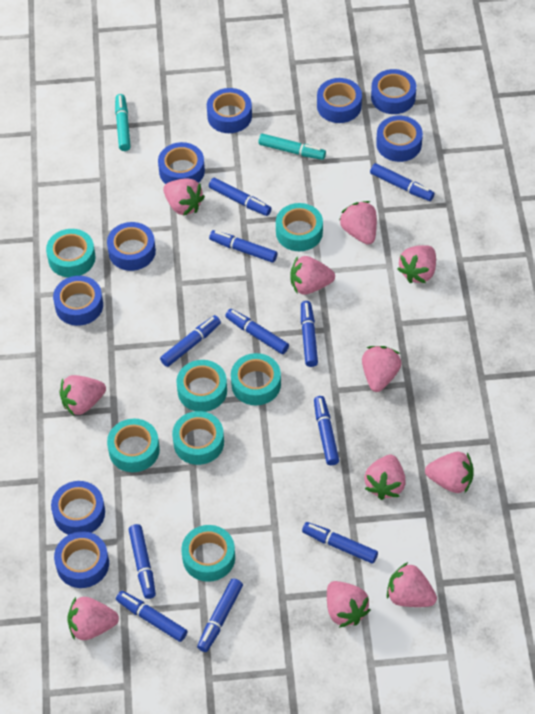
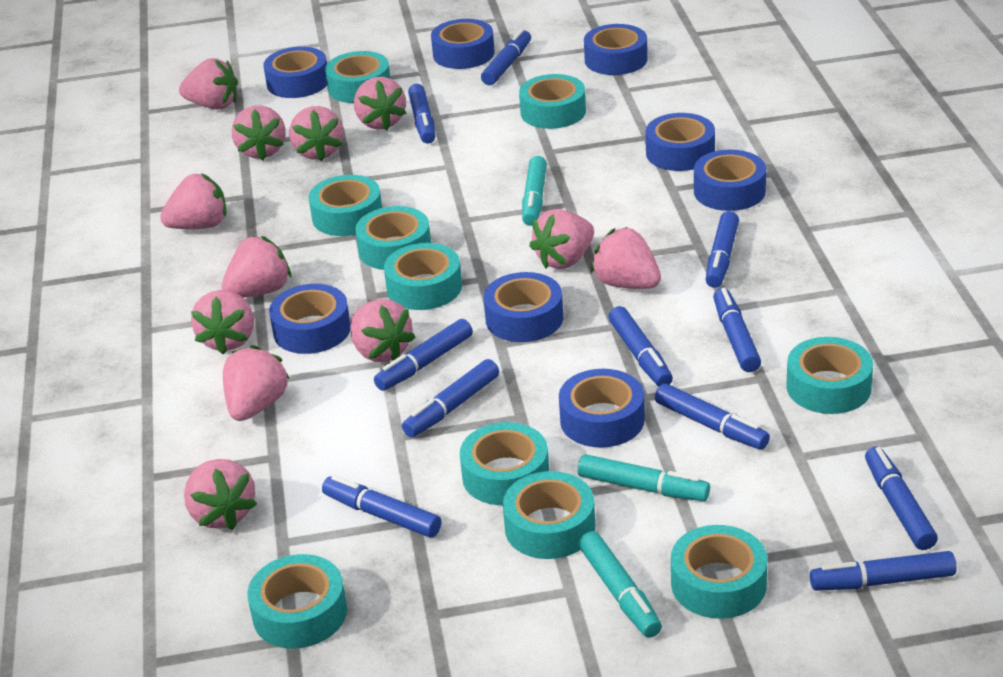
blue tape: 9 -> 8
pink strawberry: 11 -> 12
turquoise marker: 2 -> 3
turquoise tape: 7 -> 10

